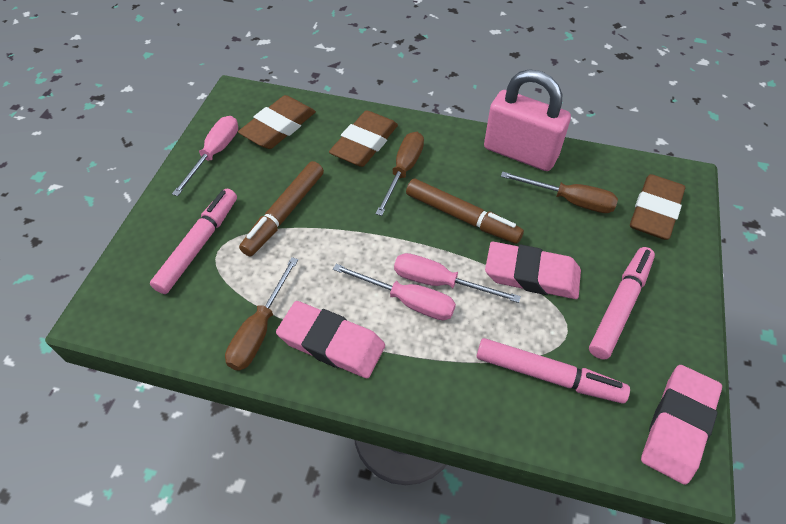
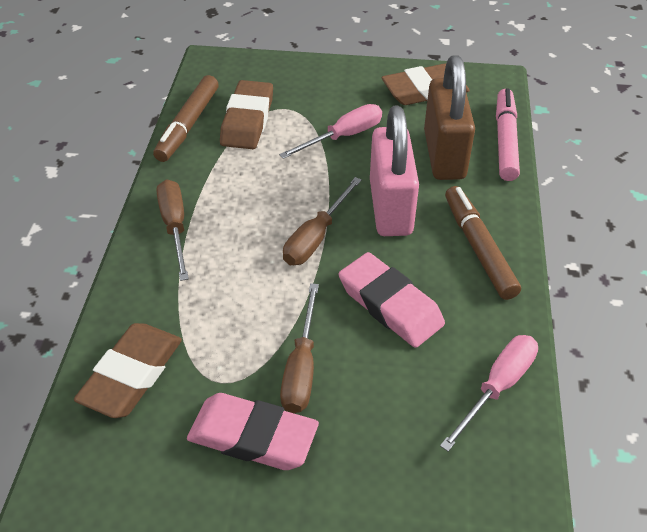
brown padlock: 0 -> 1
pink eraser: 3 -> 2
pink marker: 3 -> 1
pink screwdriver: 3 -> 2

